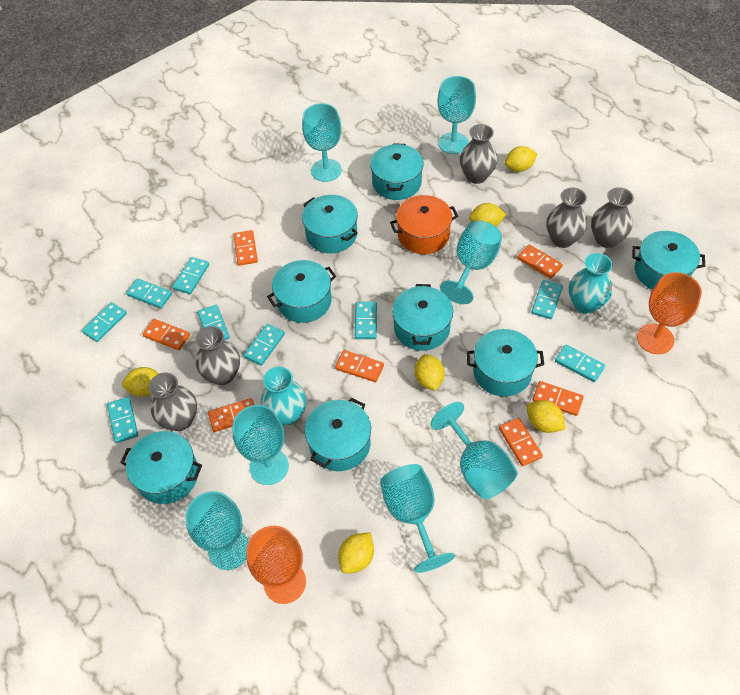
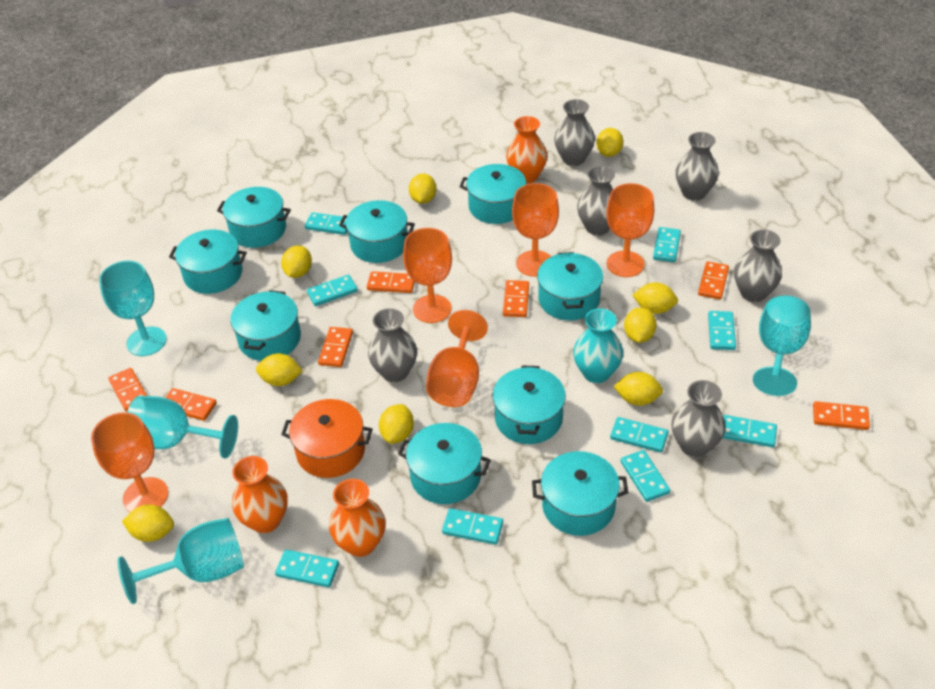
grey vase: 5 -> 6
orange goblet: 2 -> 5
orange vase: 0 -> 3
turquoise goblet: 7 -> 4
turquoise pot: 8 -> 9
turquoise vase: 2 -> 1
yellow lemon: 6 -> 9

